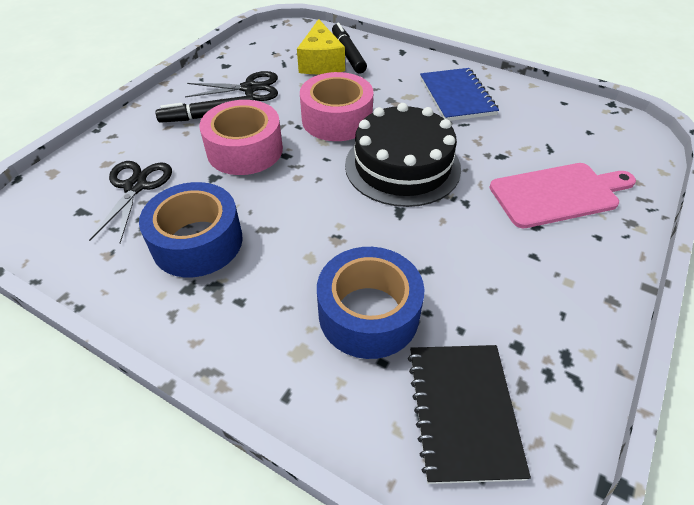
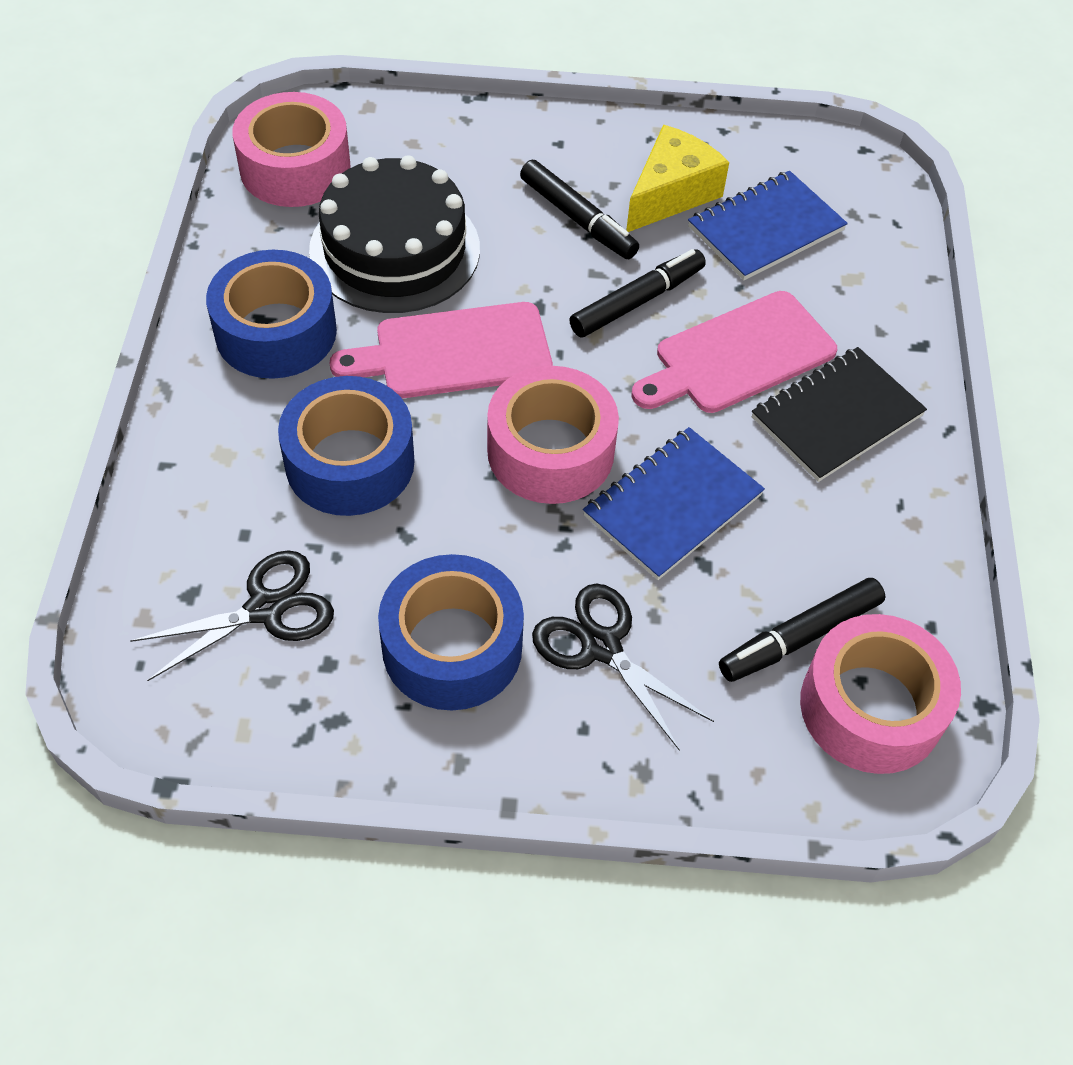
black marker: 2 -> 3
blue notebook: 1 -> 2
blue tape: 2 -> 3
pink cutting board: 1 -> 2
pink tape: 2 -> 3

